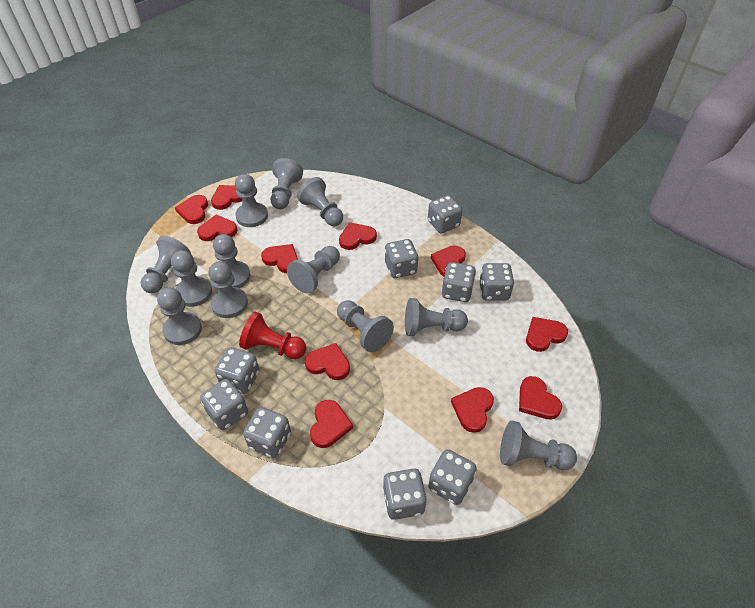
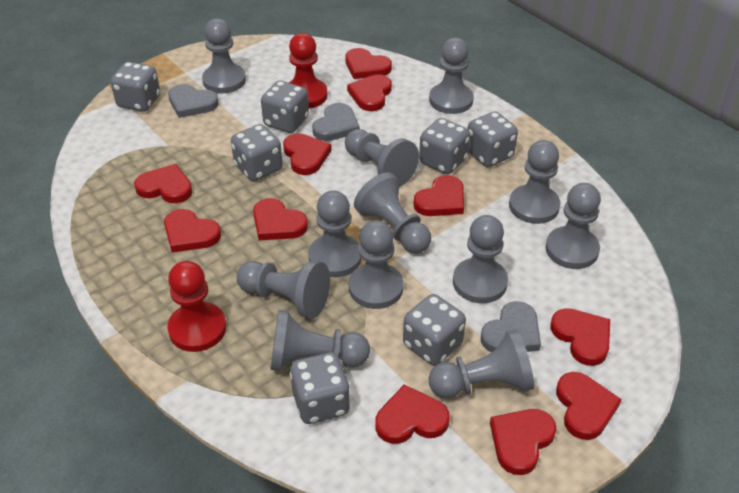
grey dice: 9 -> 7
grey heart: 0 -> 3
red pawn: 1 -> 2

